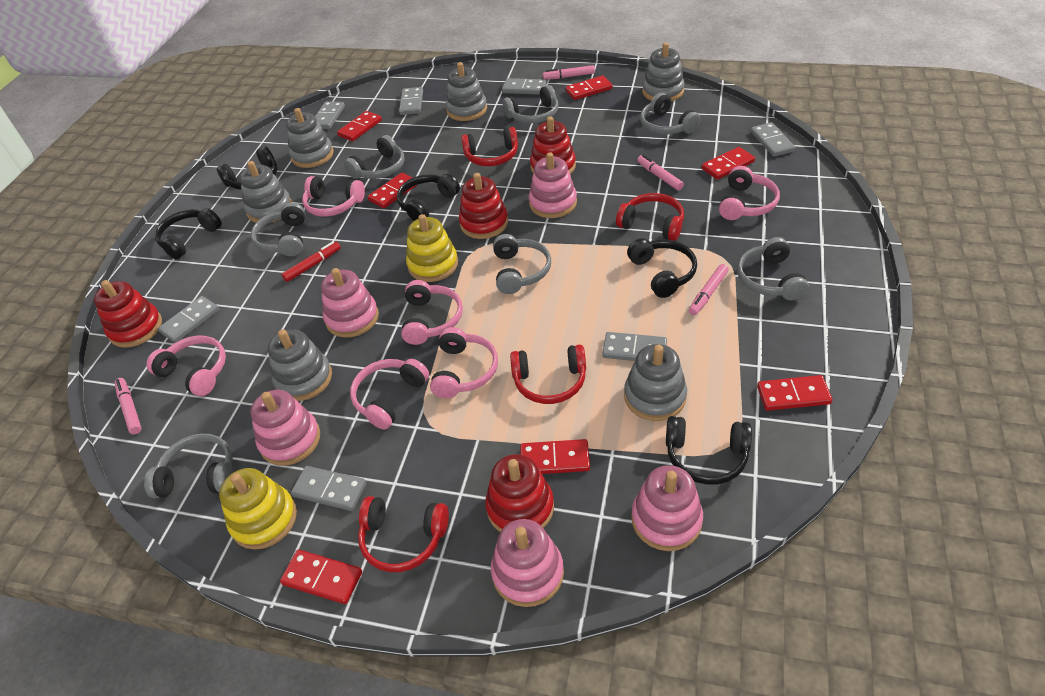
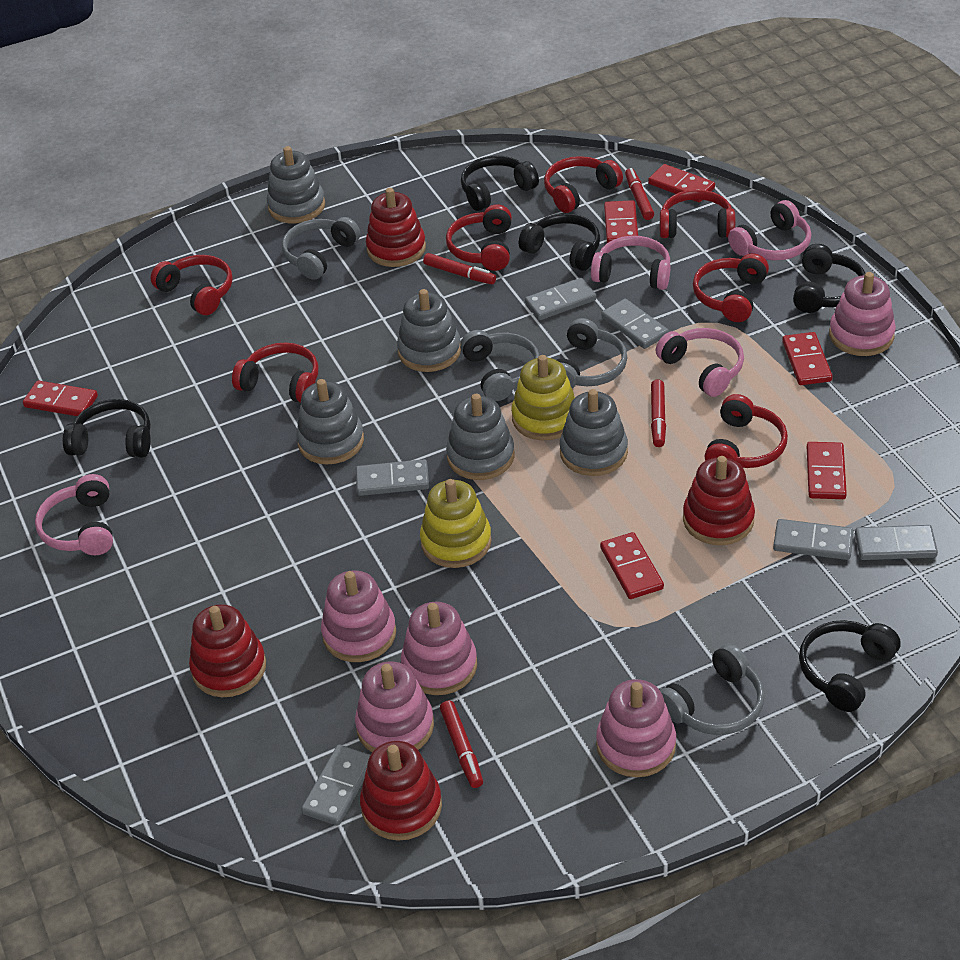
grey domino: 7 -> 6
grey headphones: 7 -> 4
grey stacking toy: 6 -> 5
pink headphones: 6 -> 4
pink marker: 4 -> 0
red domino: 7 -> 6
red headphones: 4 -> 7
red marker: 1 -> 4

